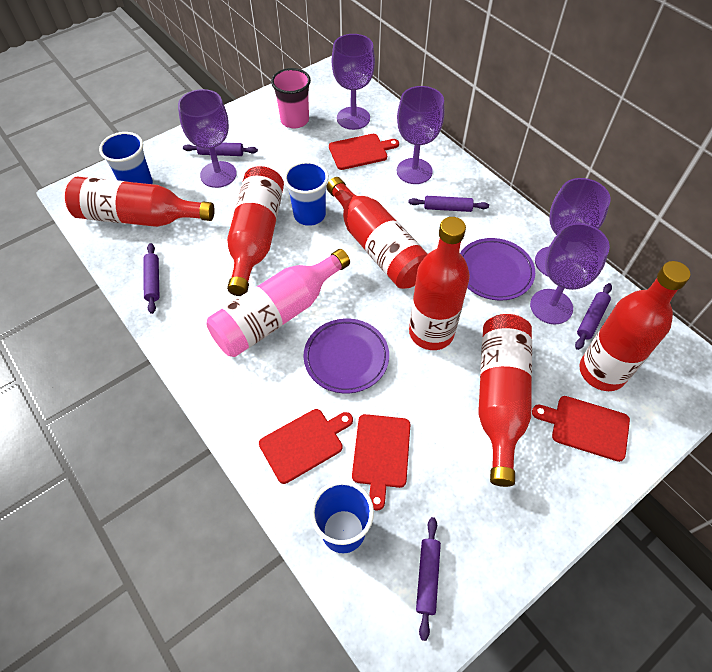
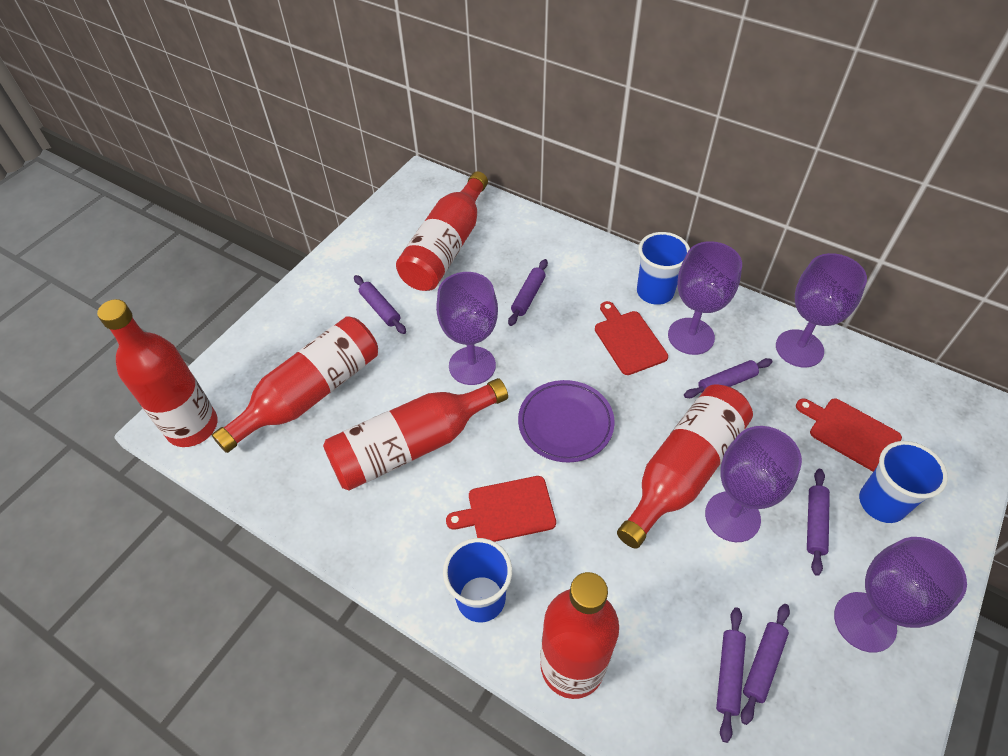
pink bottle: 1 -> 0
pink cup: 1 -> 0
purple plate: 2 -> 1
purple rolling pin: 5 -> 6
red cutting board: 4 -> 3

